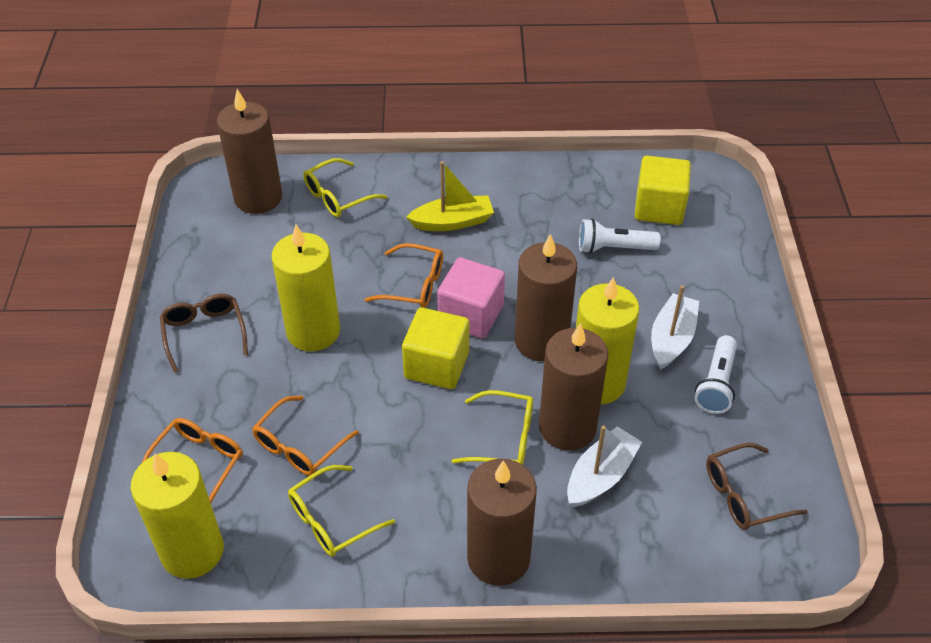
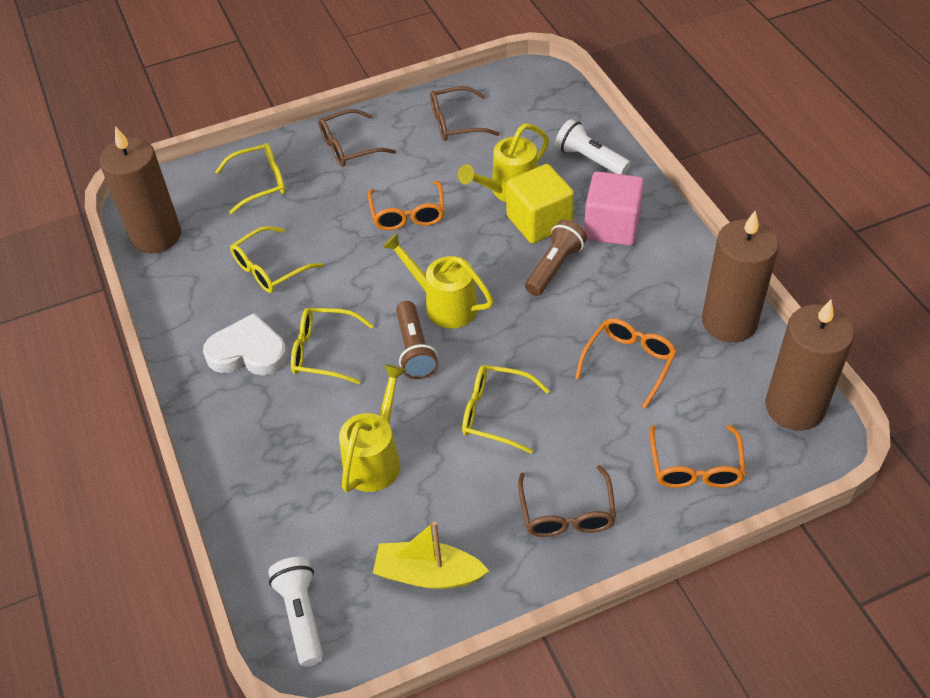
brown candle: 4 -> 3
brown flashlight: 0 -> 2
brown glasses: 2 -> 3
white boat: 2 -> 0
white heart: 0 -> 1
yellow candle: 3 -> 0
yellow cube: 2 -> 1
yellow glasses: 3 -> 4
yellow watering can: 0 -> 3

